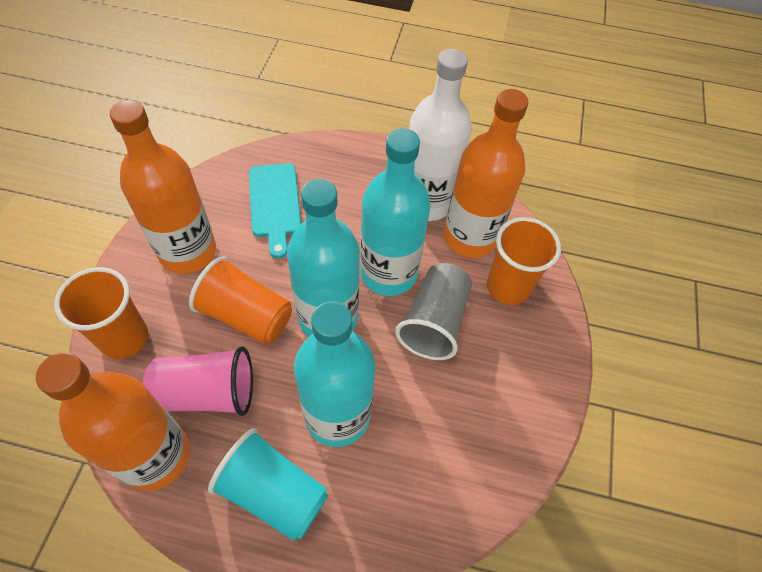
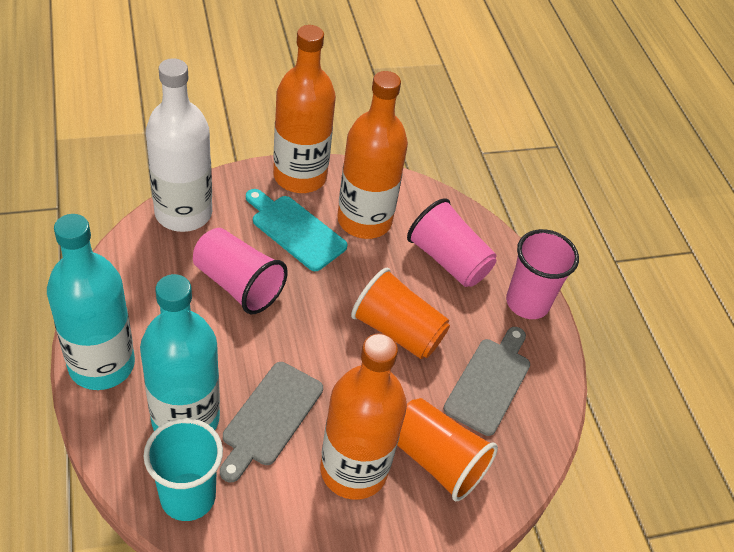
grey cup: 1 -> 0
grey cutting board: 0 -> 2
orange cup: 3 -> 2
pink cup: 1 -> 3
turquoise bottle: 3 -> 2

